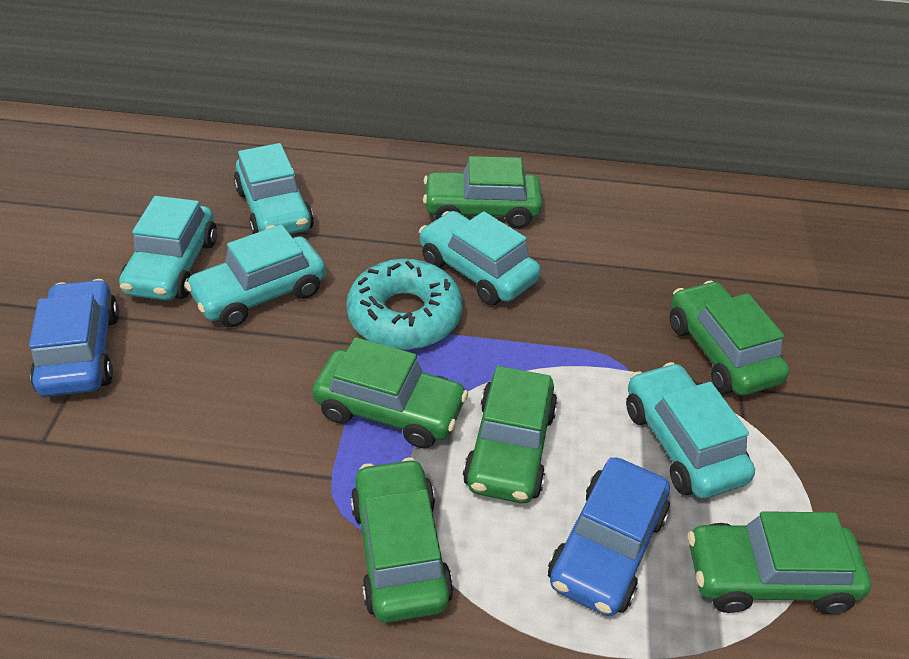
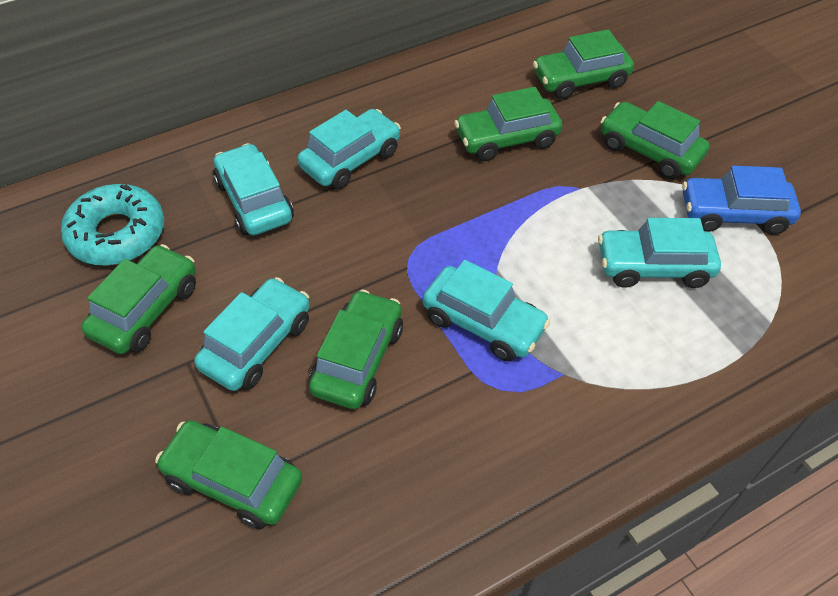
blue car: 2 -> 1

